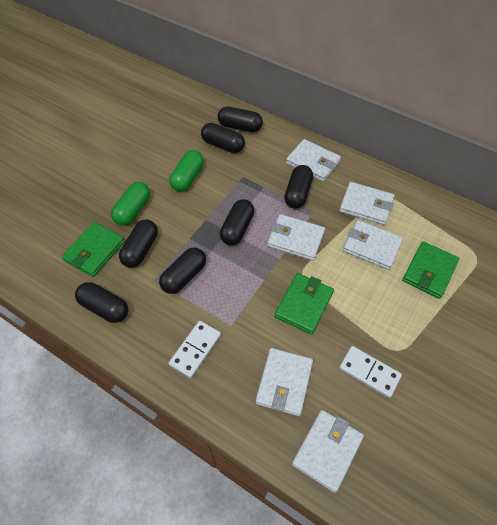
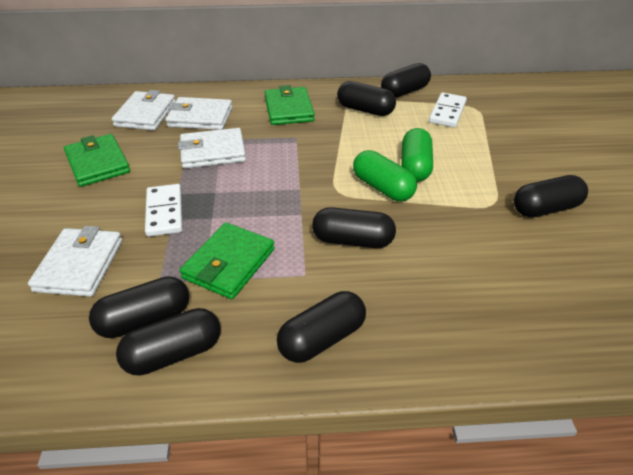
white wallet: 6 -> 4

